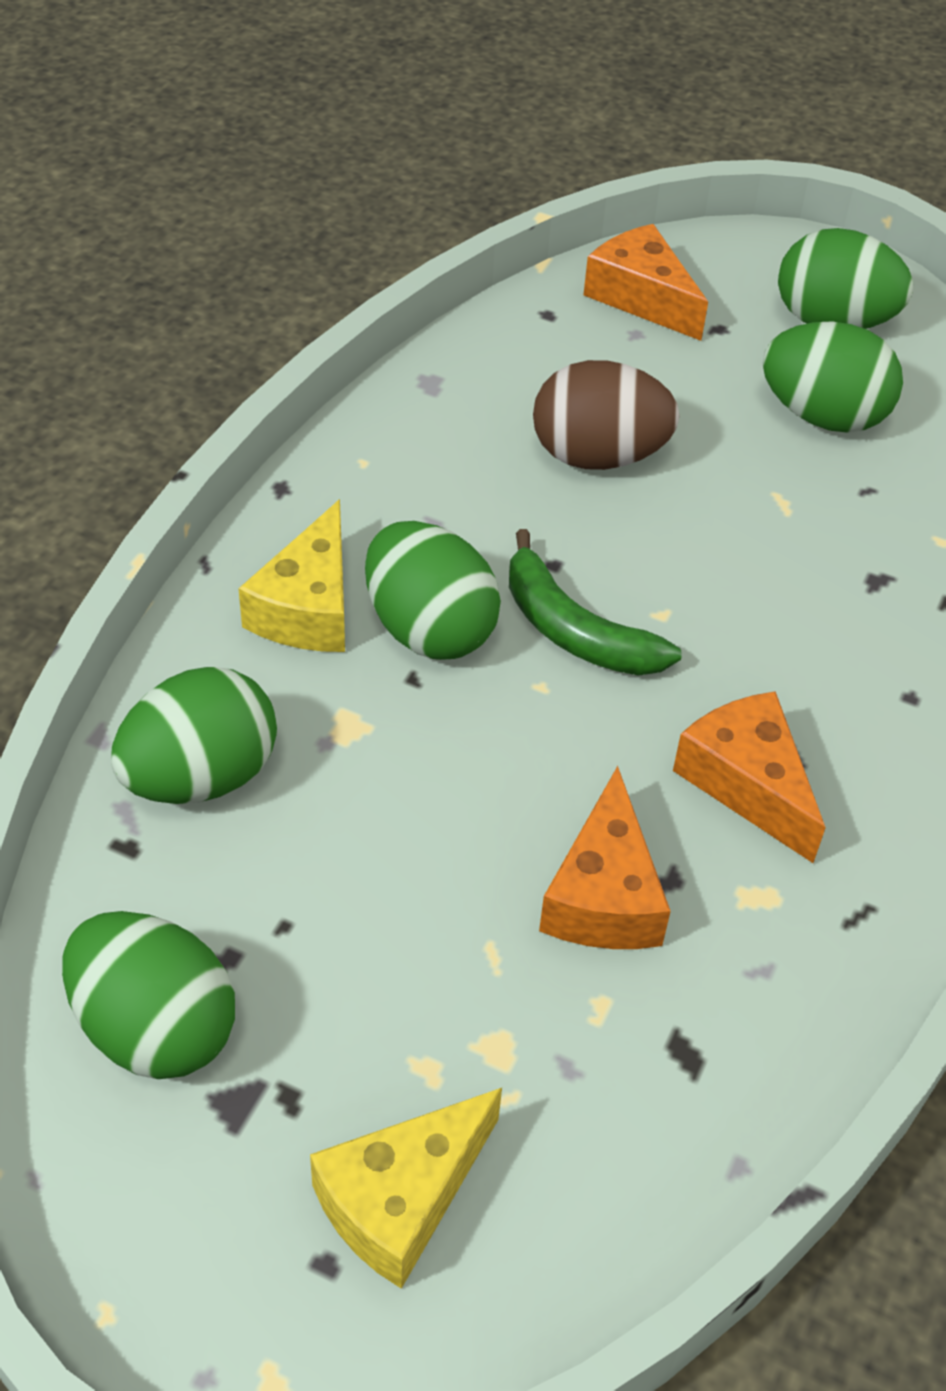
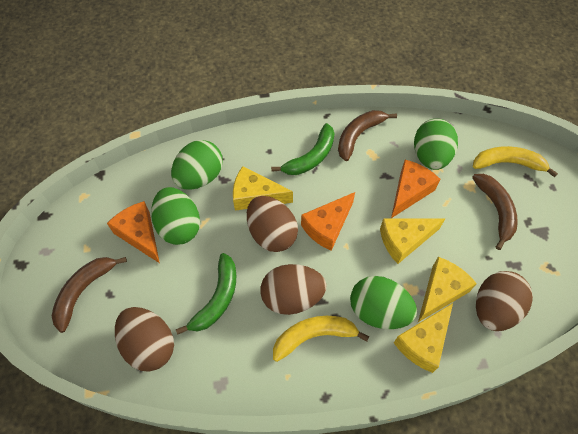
brown banana: 0 -> 3
brown egg: 1 -> 4
green banana: 1 -> 2
green egg: 5 -> 4
yellow banana: 0 -> 2
yellow cheese: 2 -> 4

